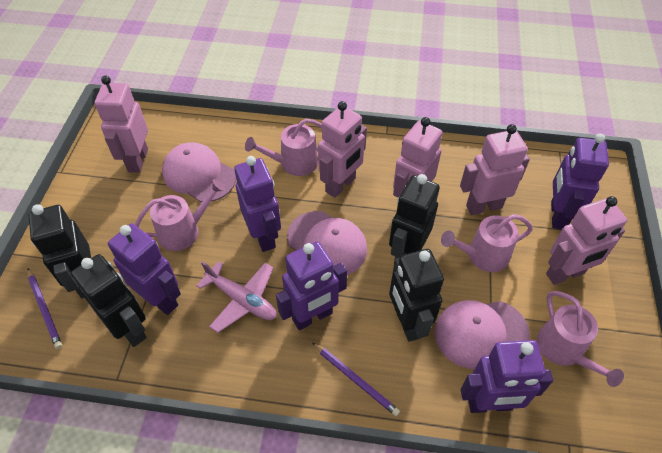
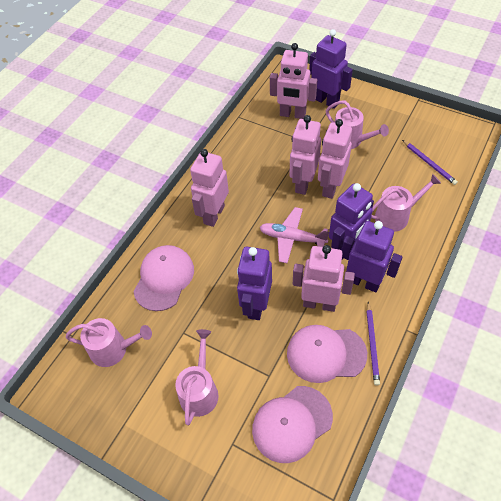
black robot: 4 -> 0
purple robot: 5 -> 4

